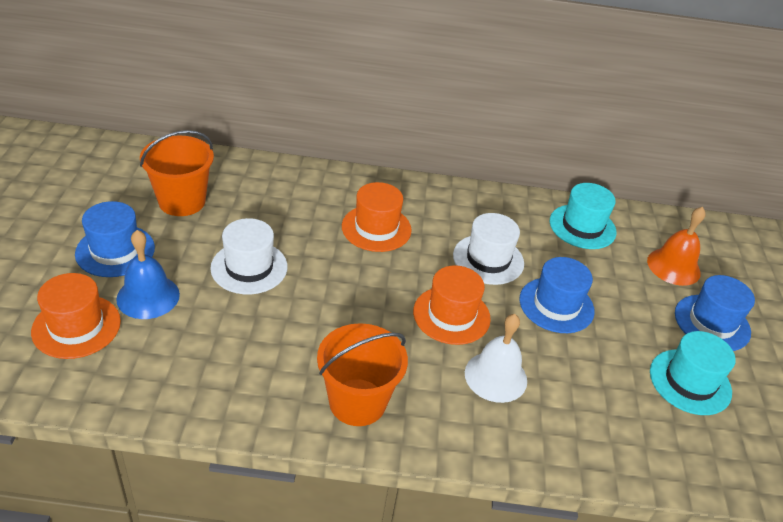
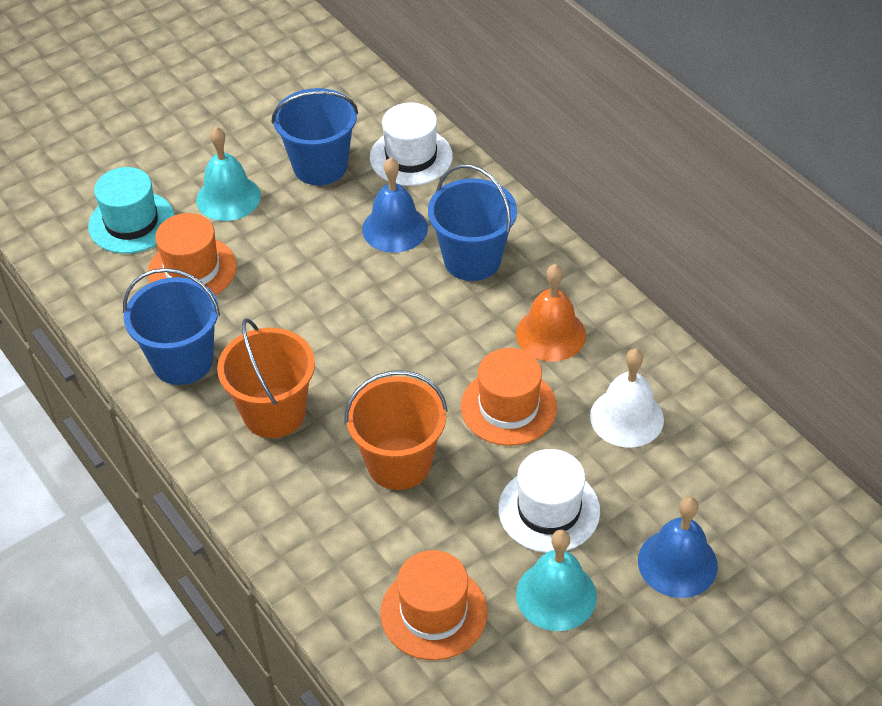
blue bell: 1 -> 2
blue bucket: 0 -> 3
blue hat: 3 -> 0
turquoise bell: 0 -> 2
turquoise hat: 2 -> 1

